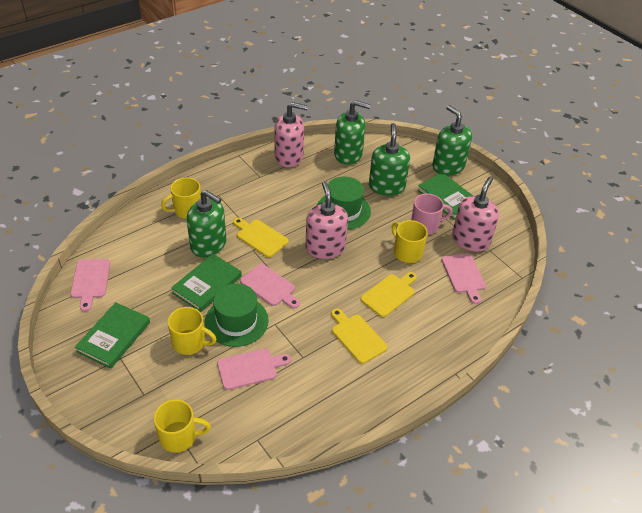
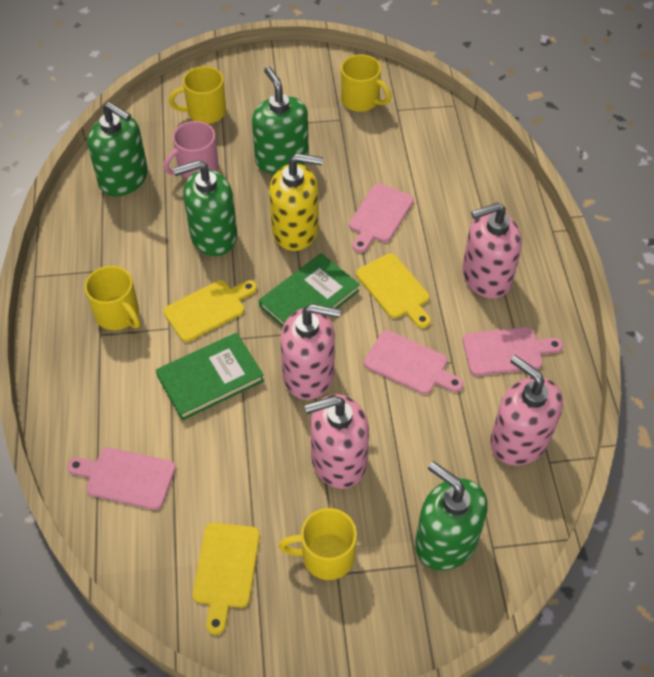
green book: 3 -> 2
green hat: 2 -> 0
pink soap dispenser: 3 -> 4
yellow soap dispenser: 0 -> 1

